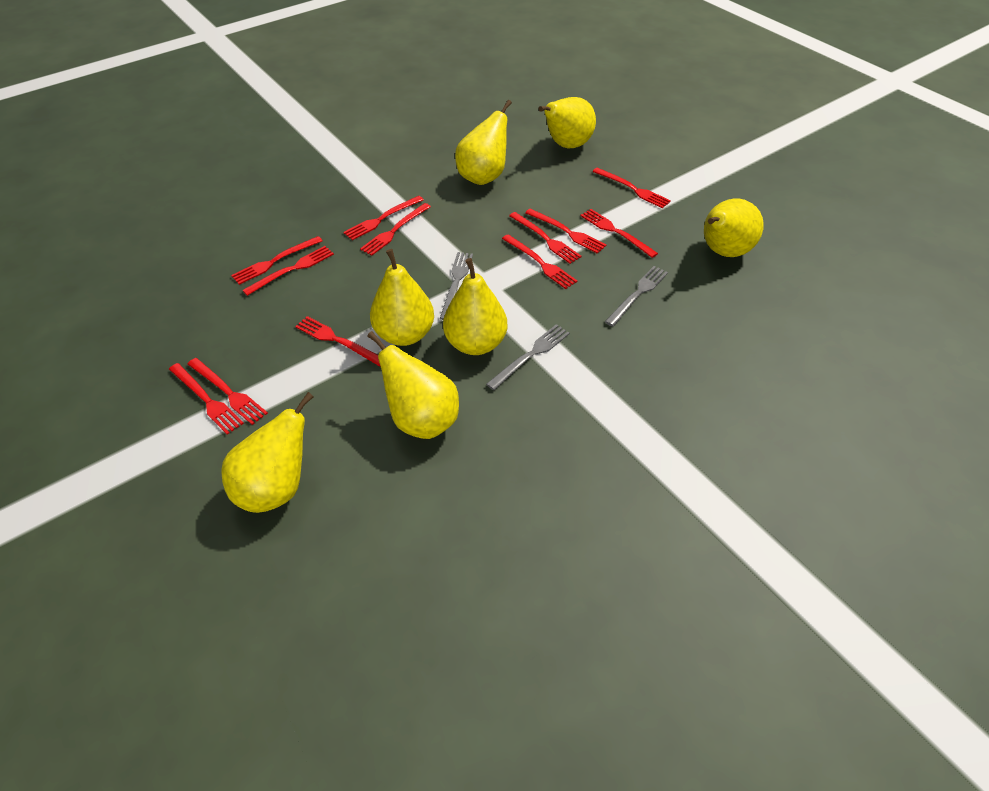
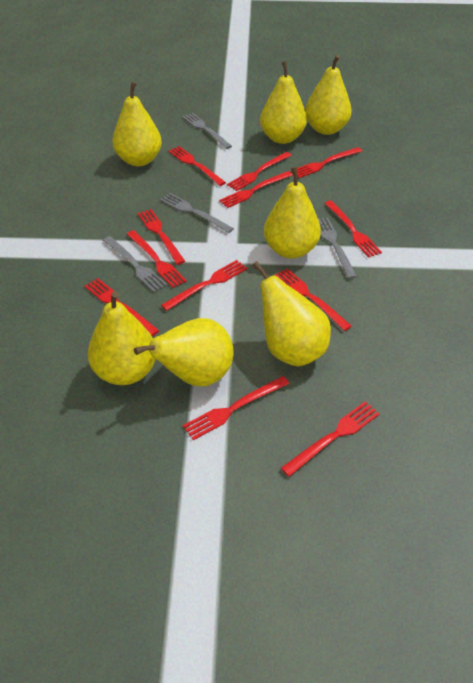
grey fork: 3 -> 4

